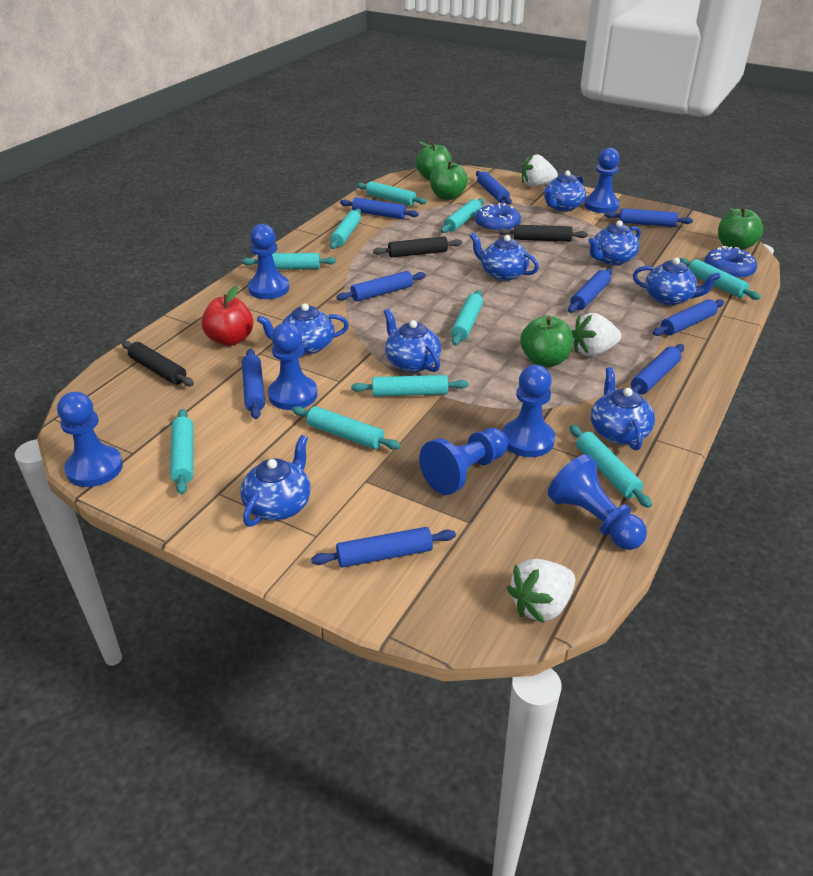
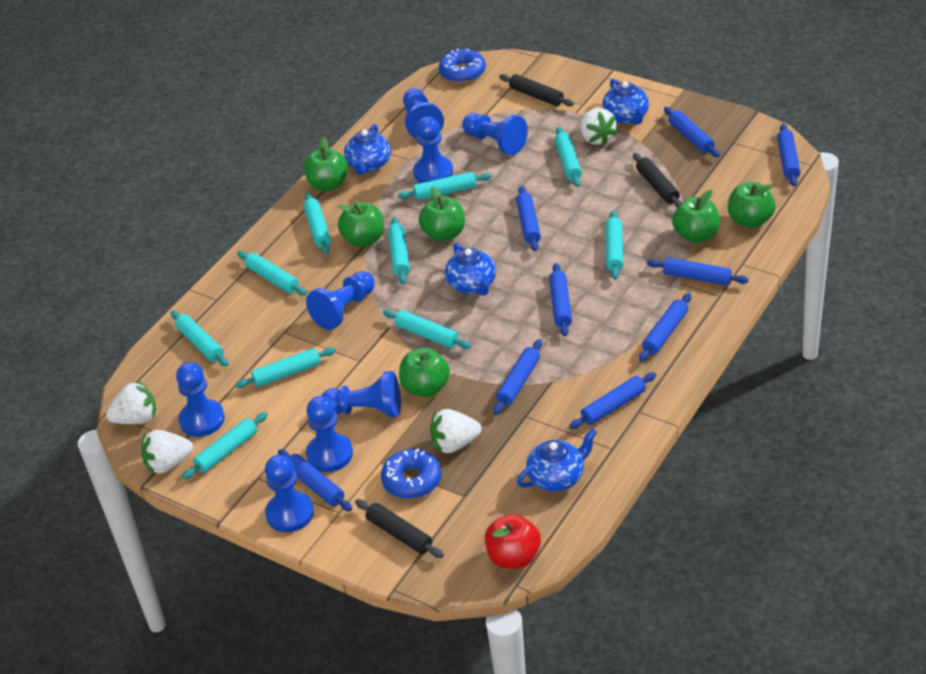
blue pawn: 7 -> 8
blue teapot: 8 -> 4
green apple: 4 -> 6
white strawberry: 3 -> 4

